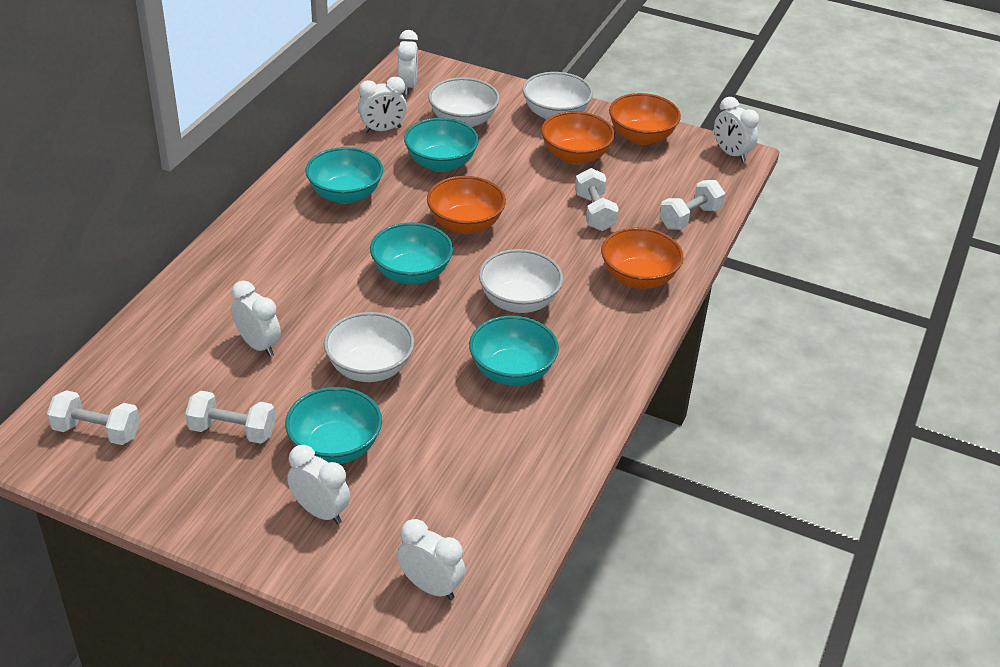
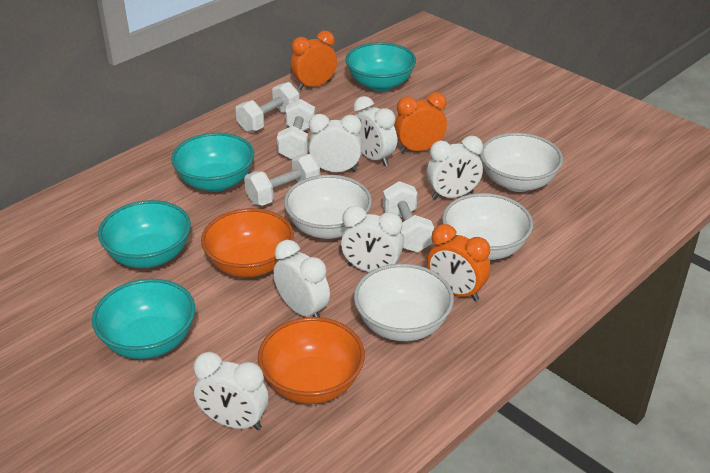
orange bowl: 4 -> 2
orange clock: 0 -> 3
turquoise bowl: 5 -> 4

